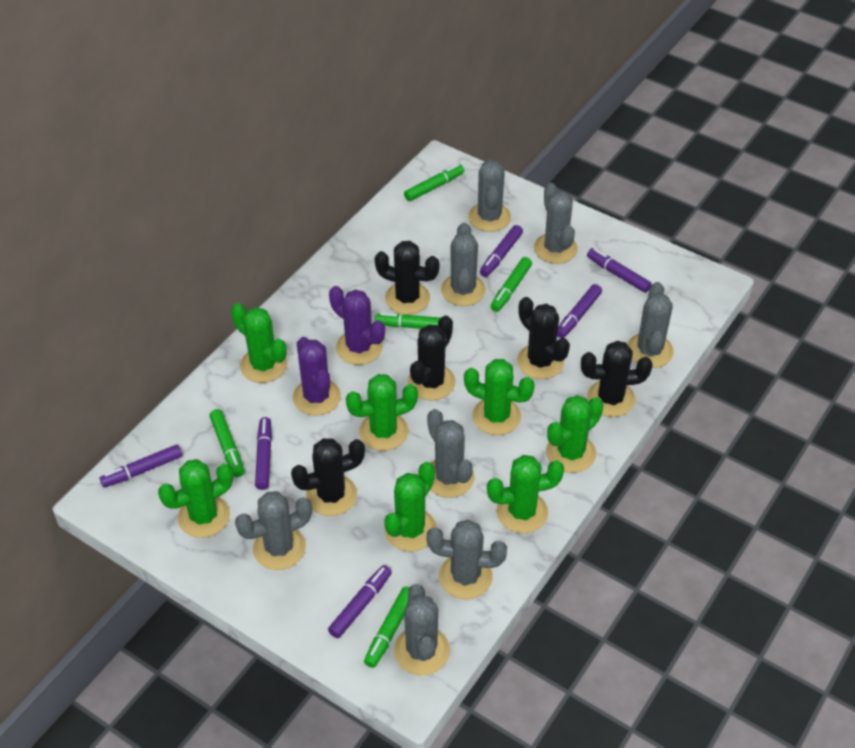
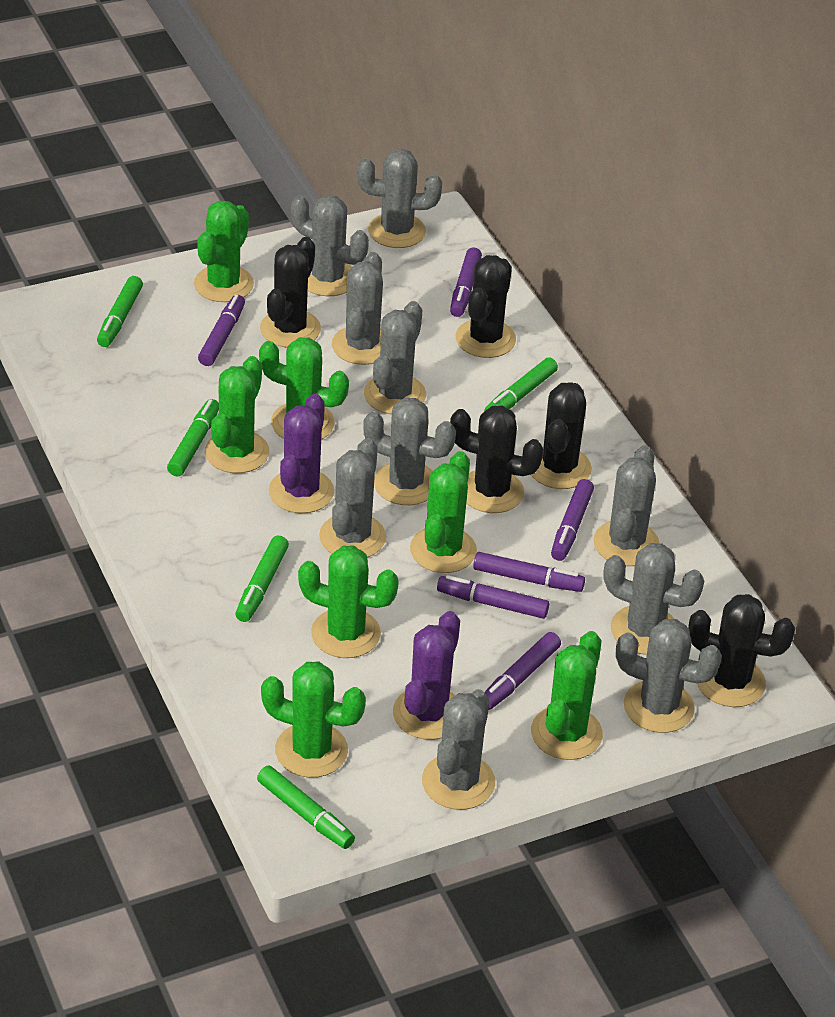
grey cactus: 8 -> 10

